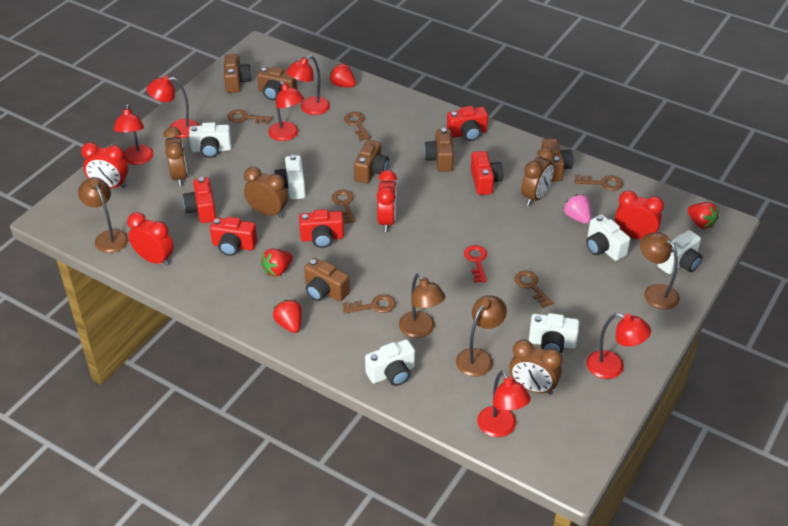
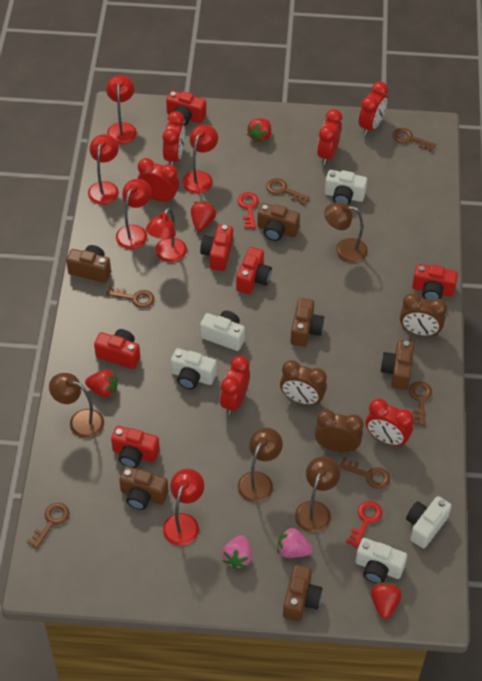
brown clock: 4 -> 3
pink strawberry: 1 -> 2
red camera: 5 -> 6
red clock: 4 -> 6
red key: 1 -> 2
white camera: 6 -> 5

